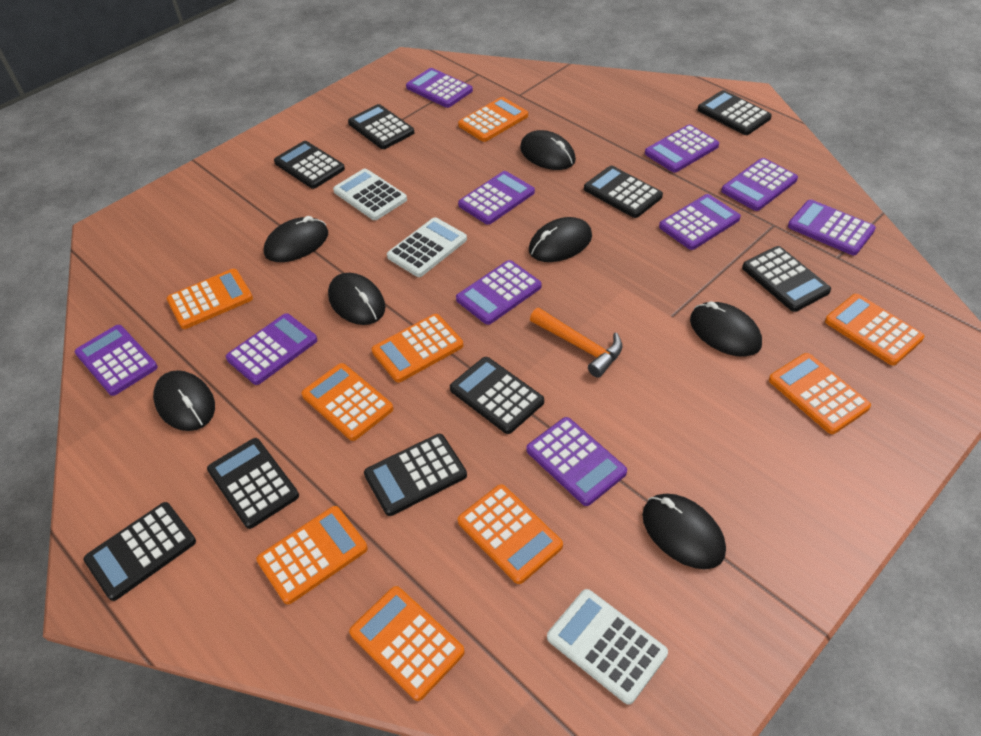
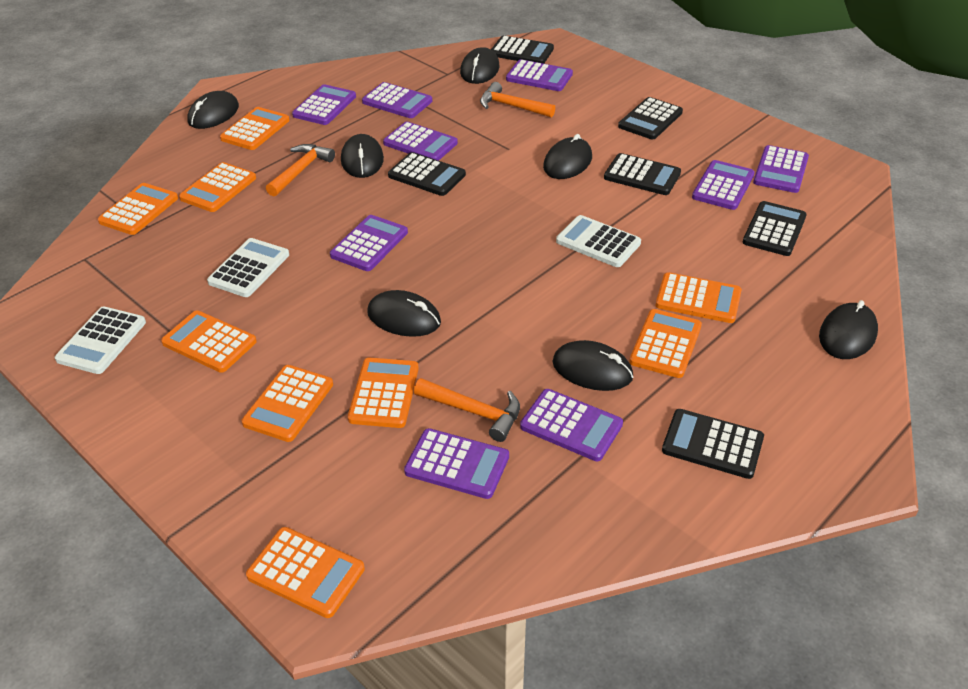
black calculator: 9 -> 6
orange hammer: 1 -> 3
purple calculator: 10 -> 9

